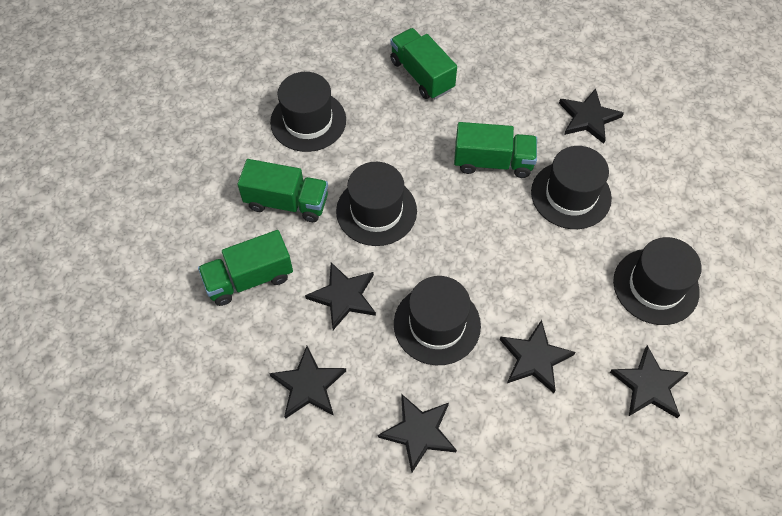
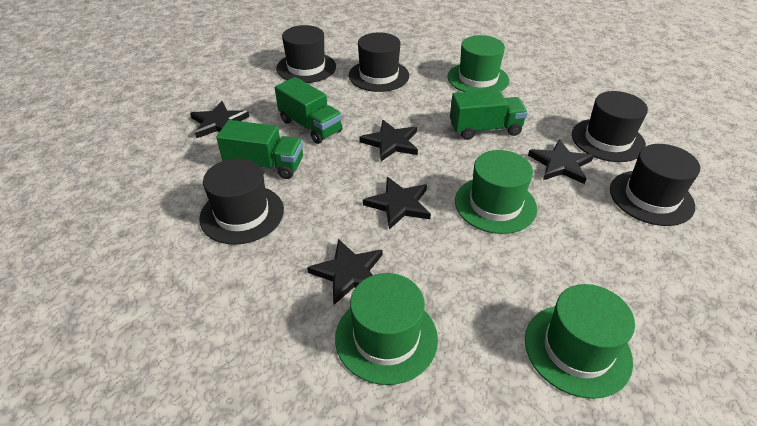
black star: 6 -> 5
green hat: 0 -> 4
green truck: 4 -> 3

